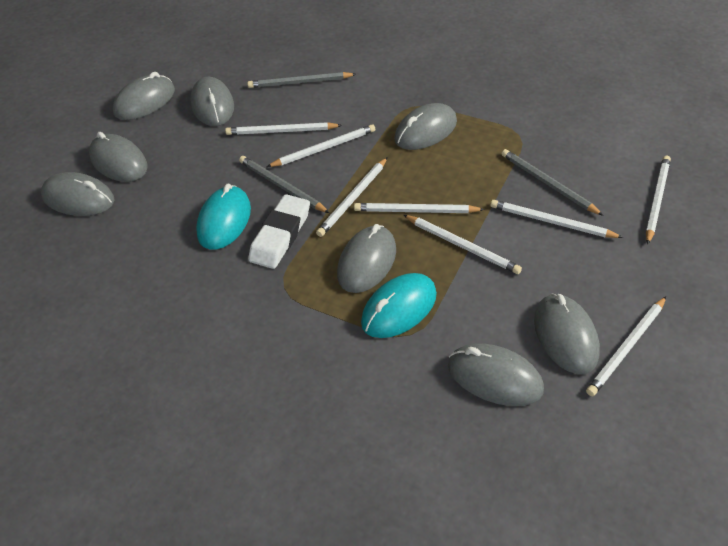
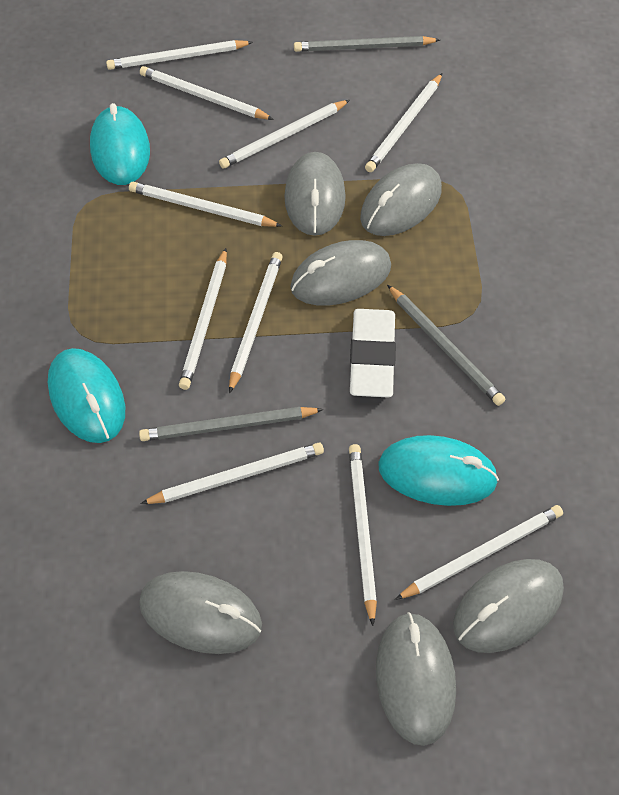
grey mouse: 8 -> 6
turquoise mouse: 2 -> 3
white pencil: 8 -> 10

